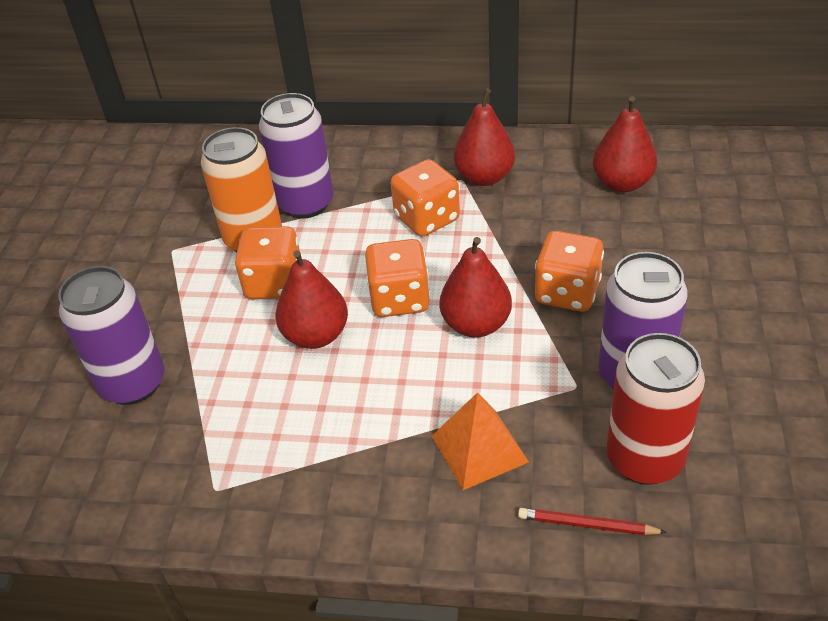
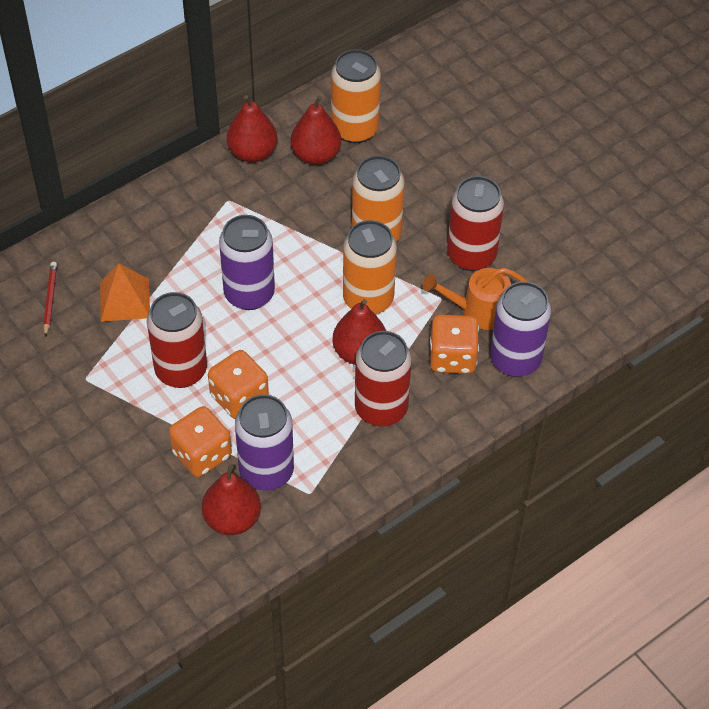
orange can: 1 -> 3
orange dice: 4 -> 3
orange watering can: 0 -> 1
red can: 1 -> 3

